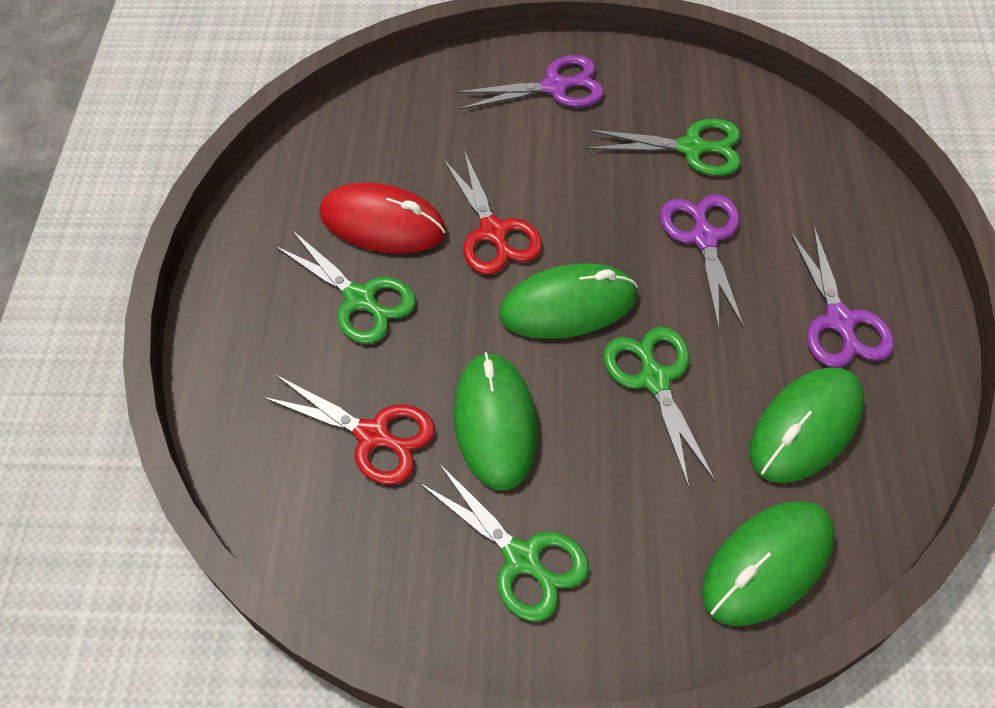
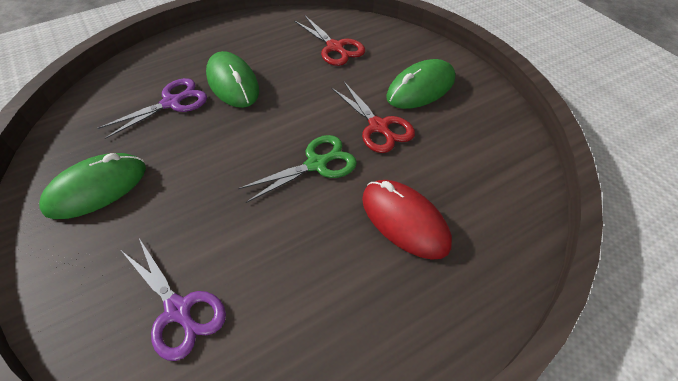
green mouse: 4 -> 3
green scissors: 4 -> 1
purple scissors: 3 -> 2

